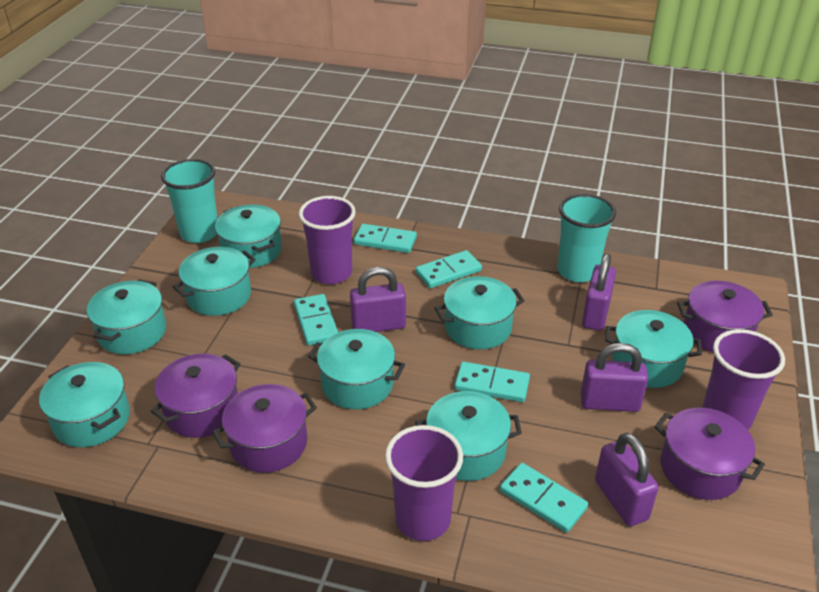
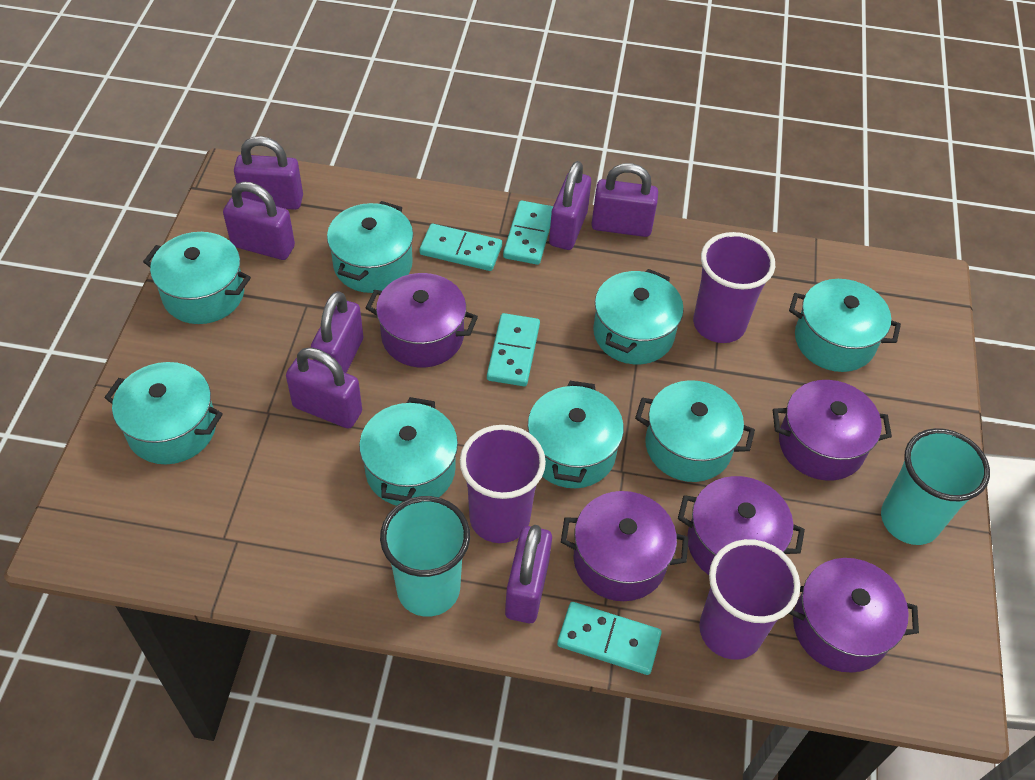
purple padlock: 4 -> 7
purple pot: 4 -> 5
turquoise domino: 5 -> 4

